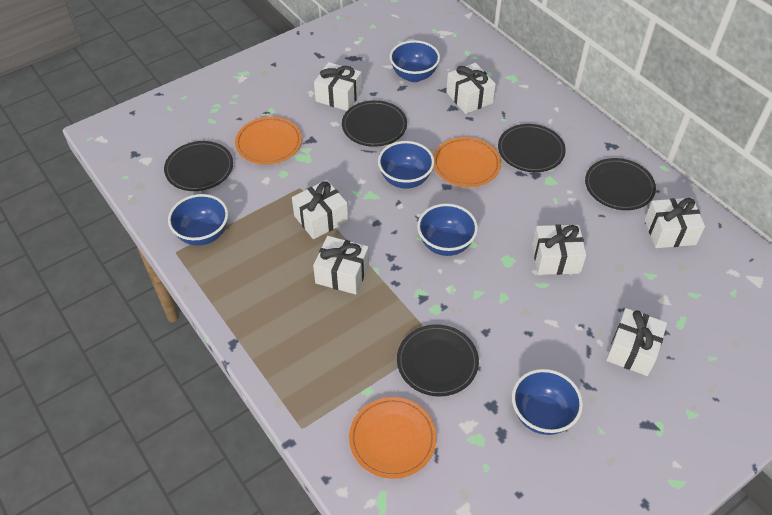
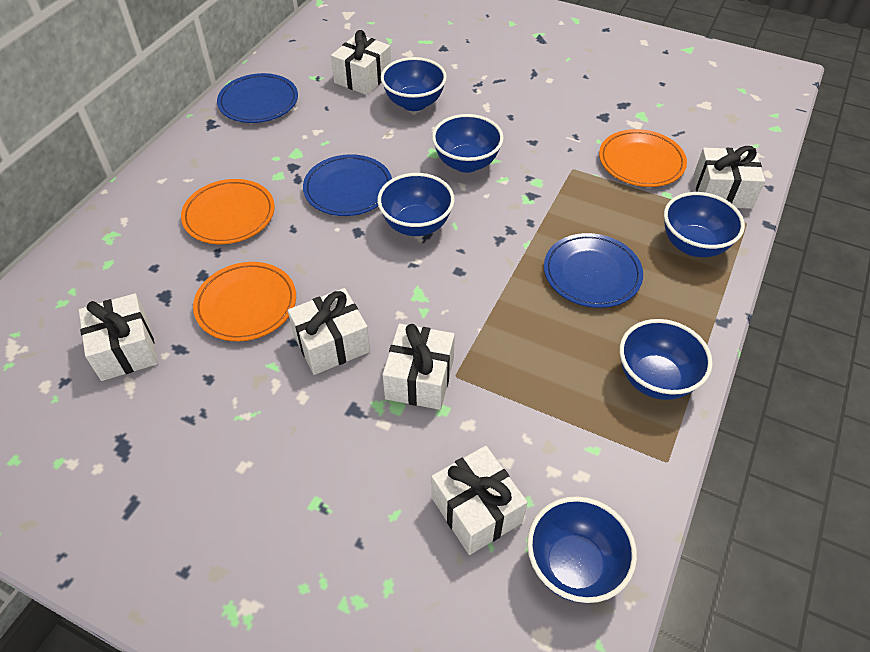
black plate: 5 -> 0
blue bowl: 5 -> 6
blue plate: 0 -> 3
white gift: 7 -> 6

